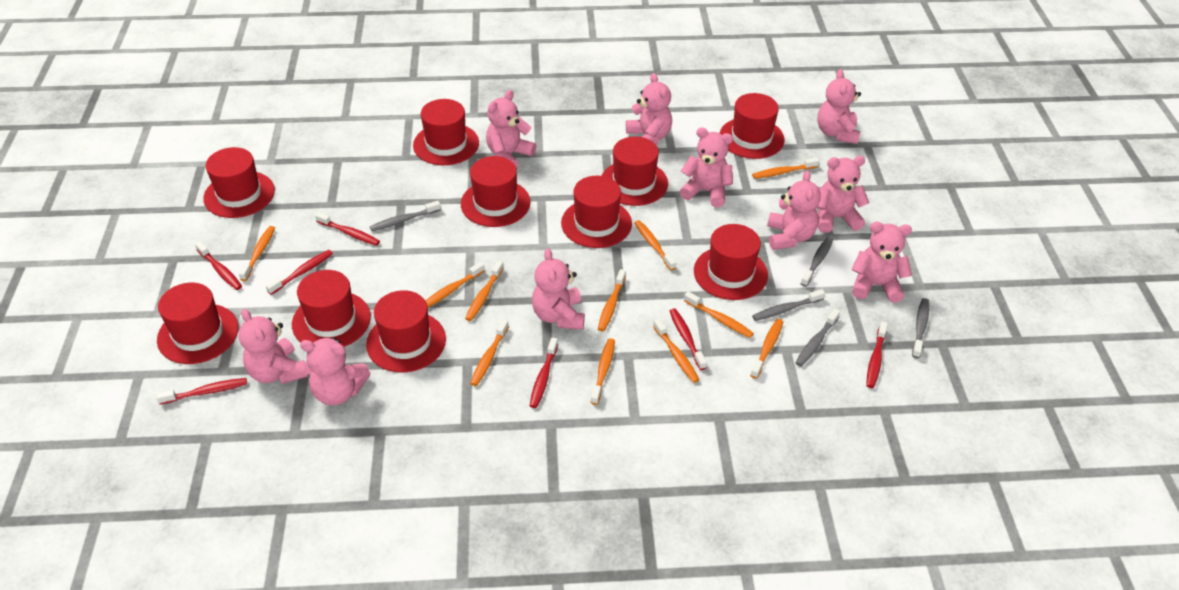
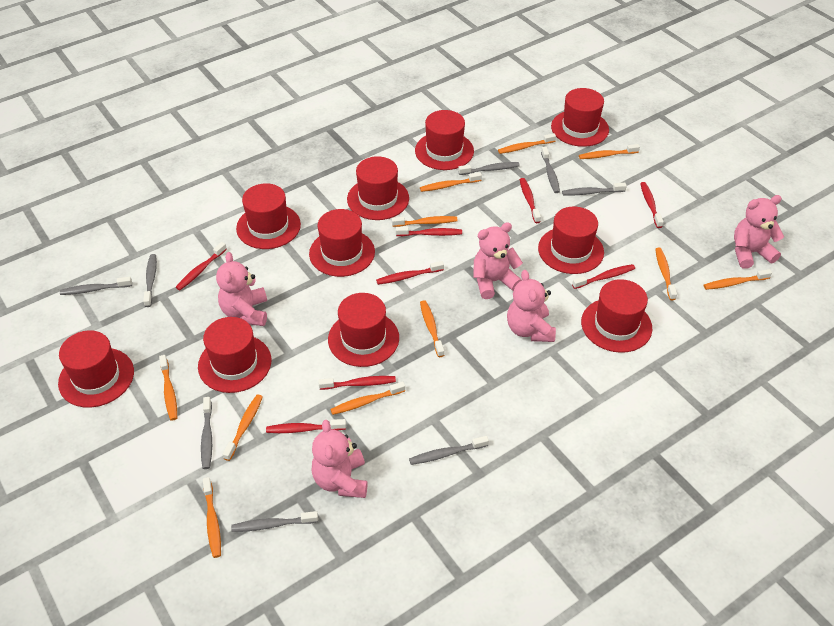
grey toothbrush: 5 -> 8
pink teddy bear: 10 -> 5
red toothbrush: 7 -> 8

